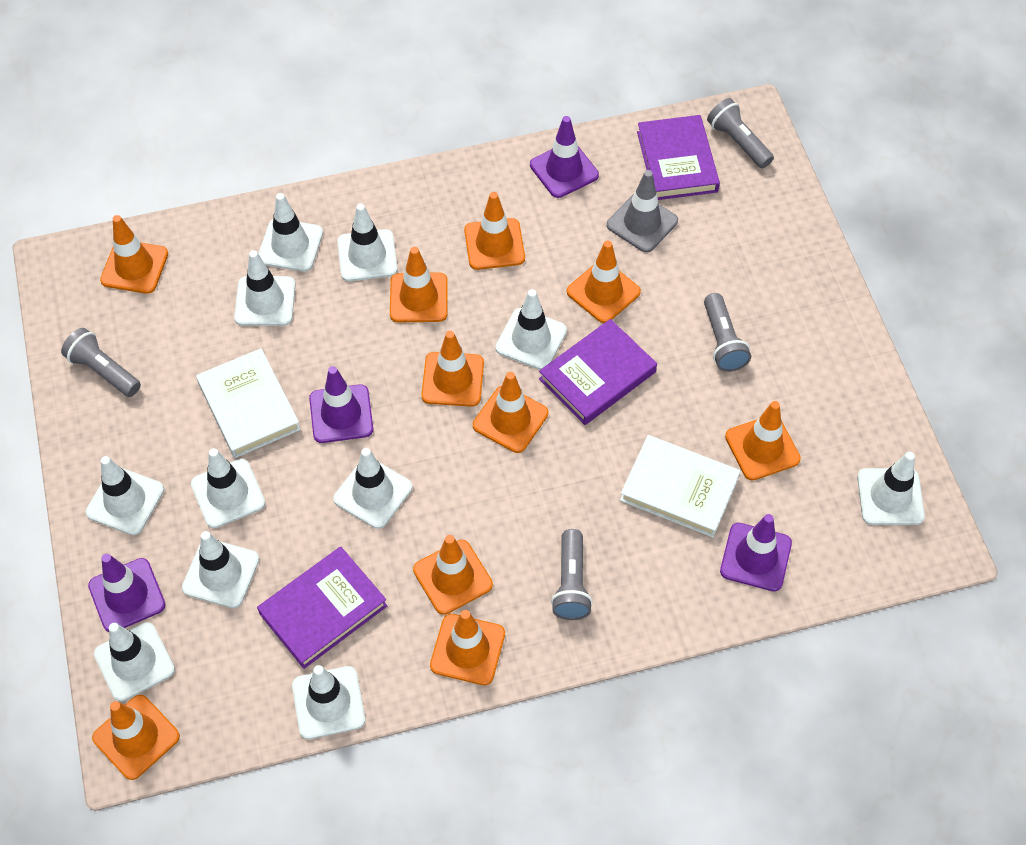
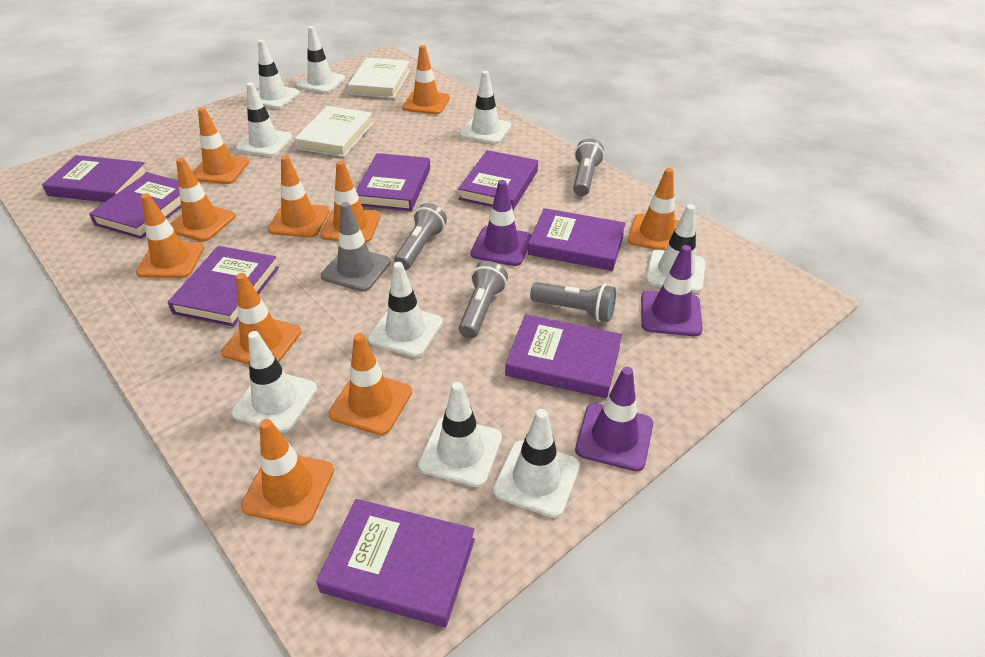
purple book: 3 -> 8
purple traffic cone: 4 -> 3
white traffic cone: 11 -> 9

